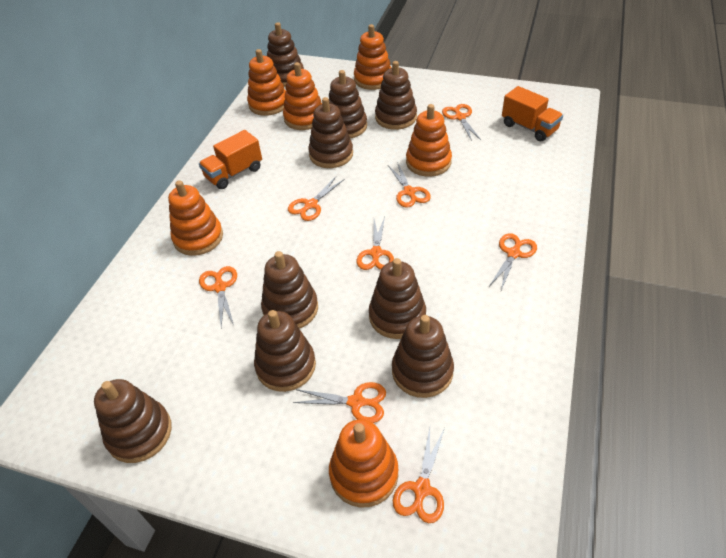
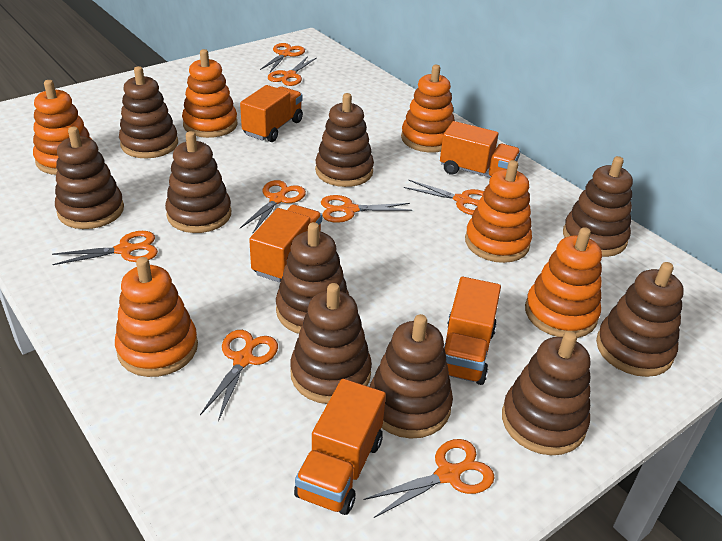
brown stacking toy: 9 -> 10
orange truck: 2 -> 5

